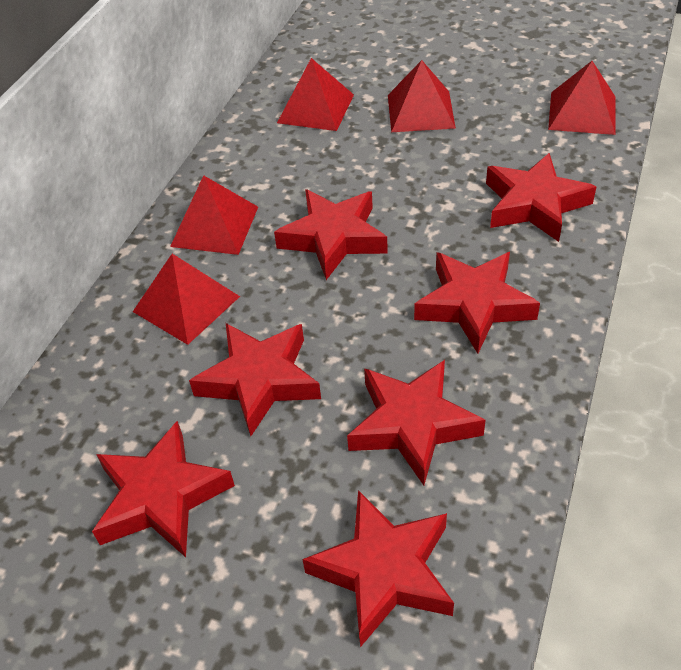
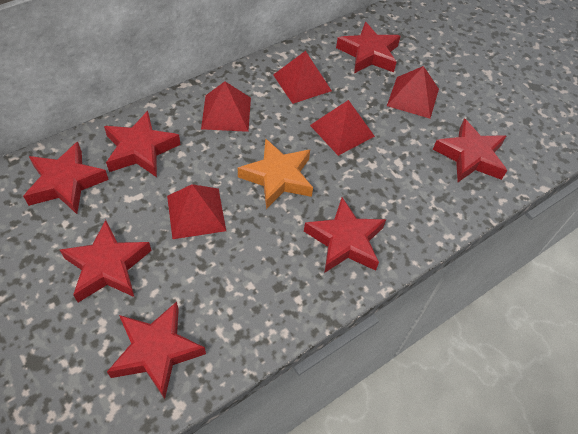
orange star: 0 -> 1

